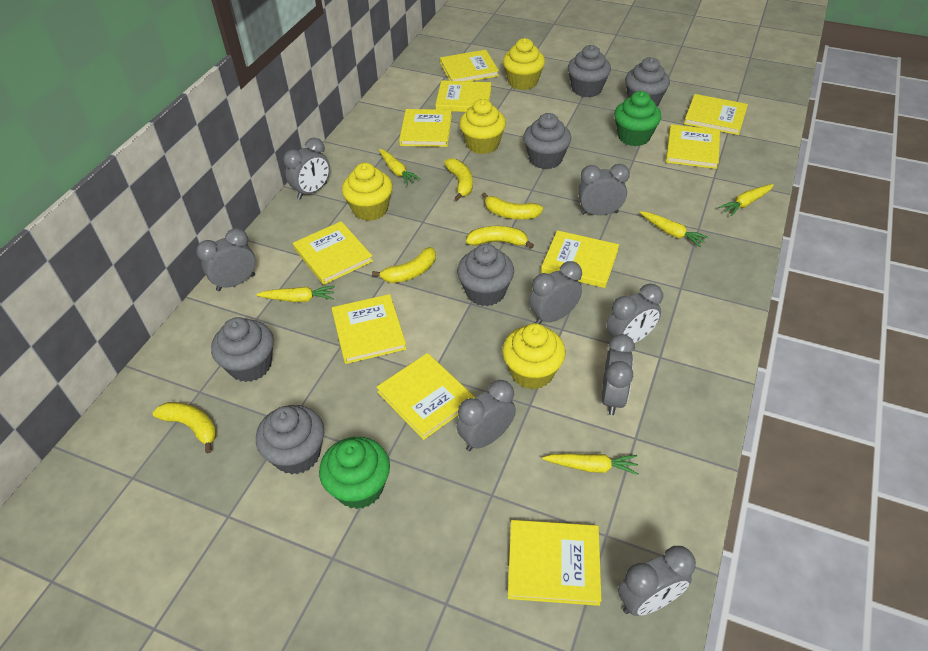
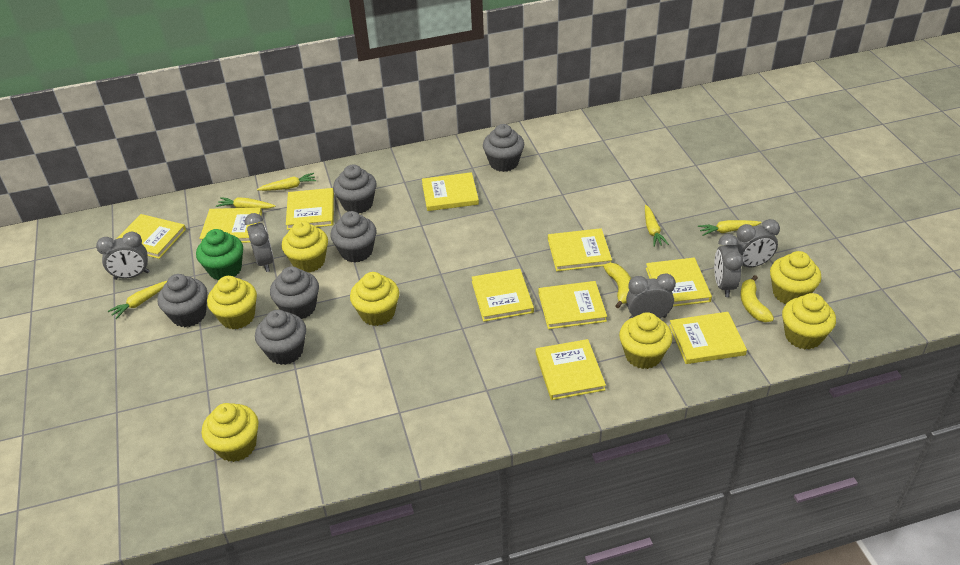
green cupcake: 2 -> 1
grey clock: 8 -> 5
yellow banana: 5 -> 2
yellow cupcake: 4 -> 7

